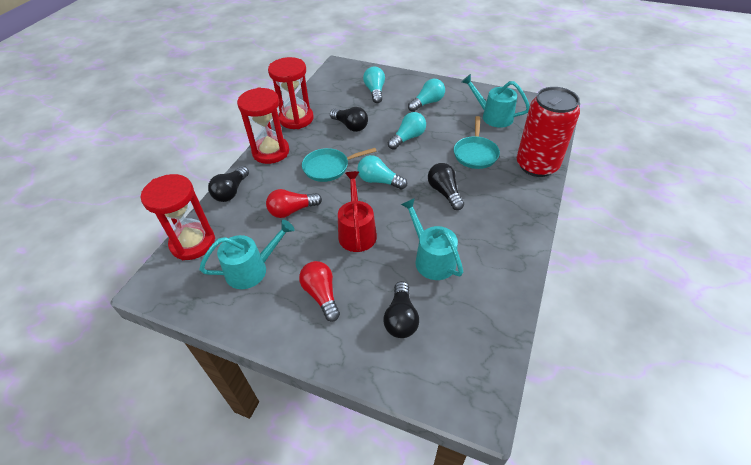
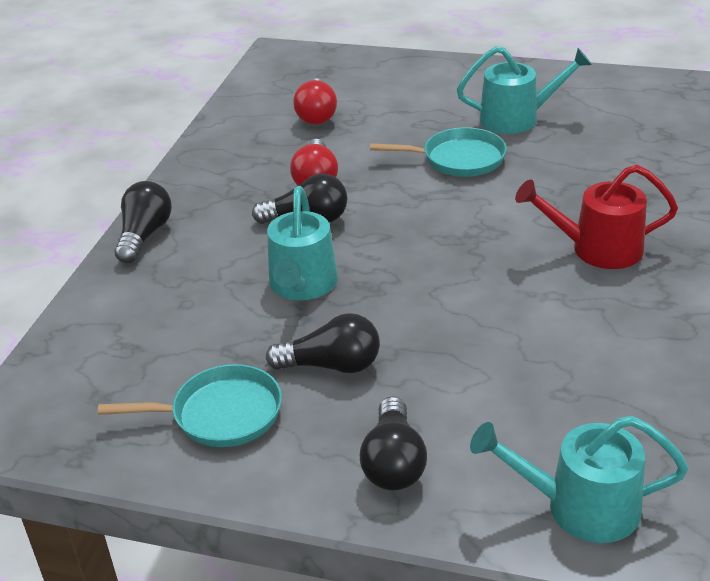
red can: 1 -> 0
red hourglass: 3 -> 0
turquoise light bulb: 4 -> 0

